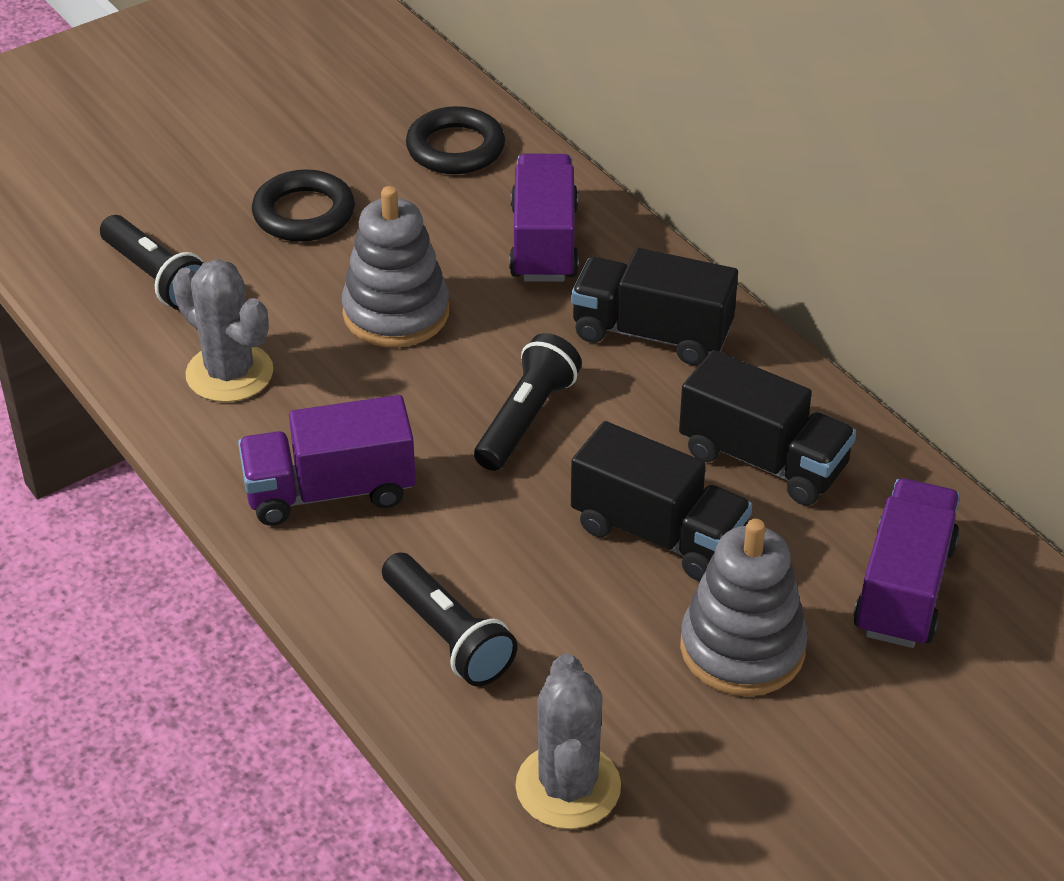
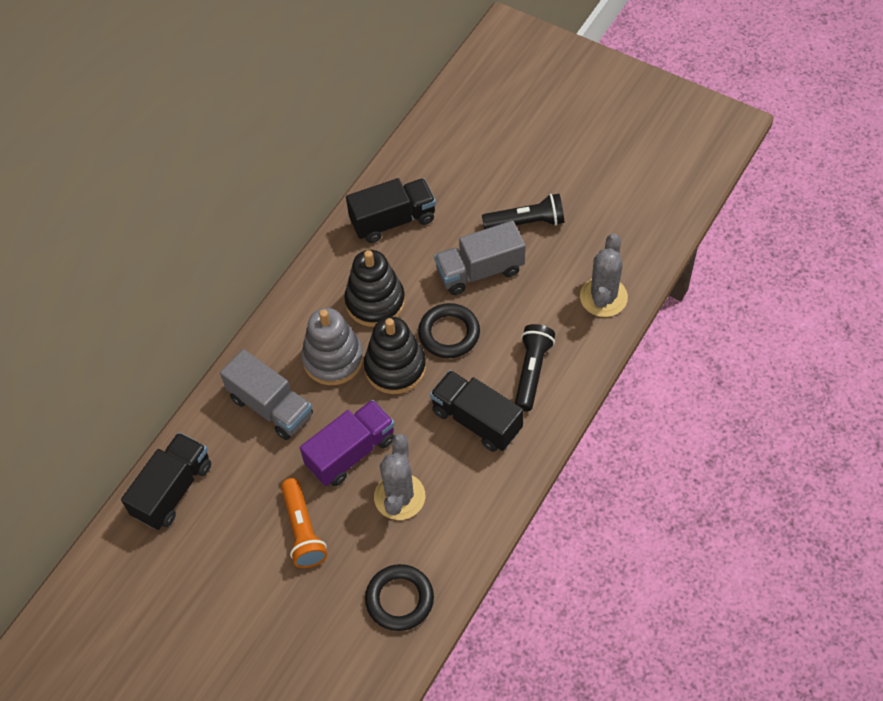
black flashlight: 3 -> 2
black stacking toy: 0 -> 2
grey stacking toy: 2 -> 1
grey truck: 0 -> 2
orange flashlight: 0 -> 1
purple truck: 3 -> 1

